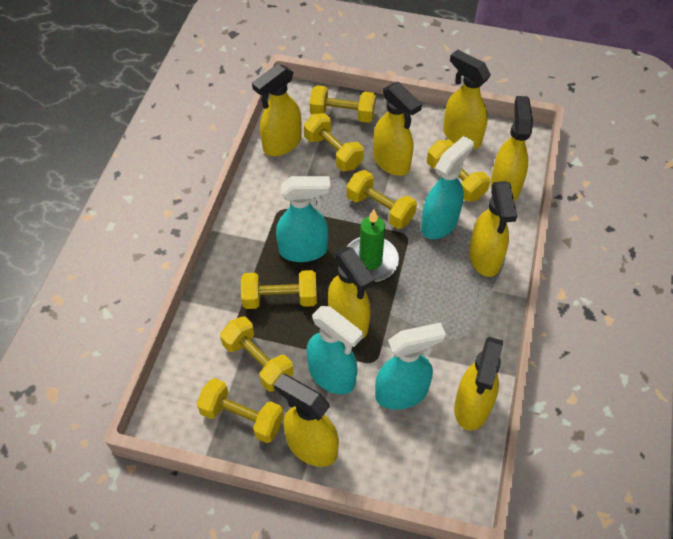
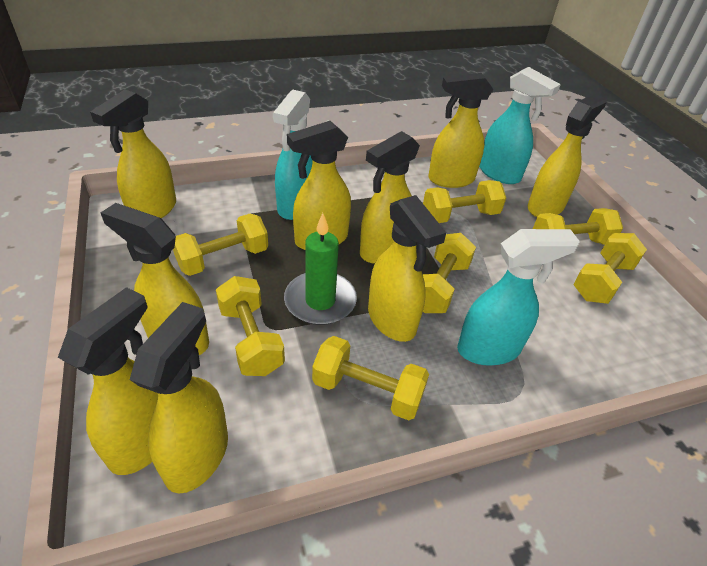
turquoise spray bottle: 4 -> 3
yellow spray bottle: 8 -> 9

